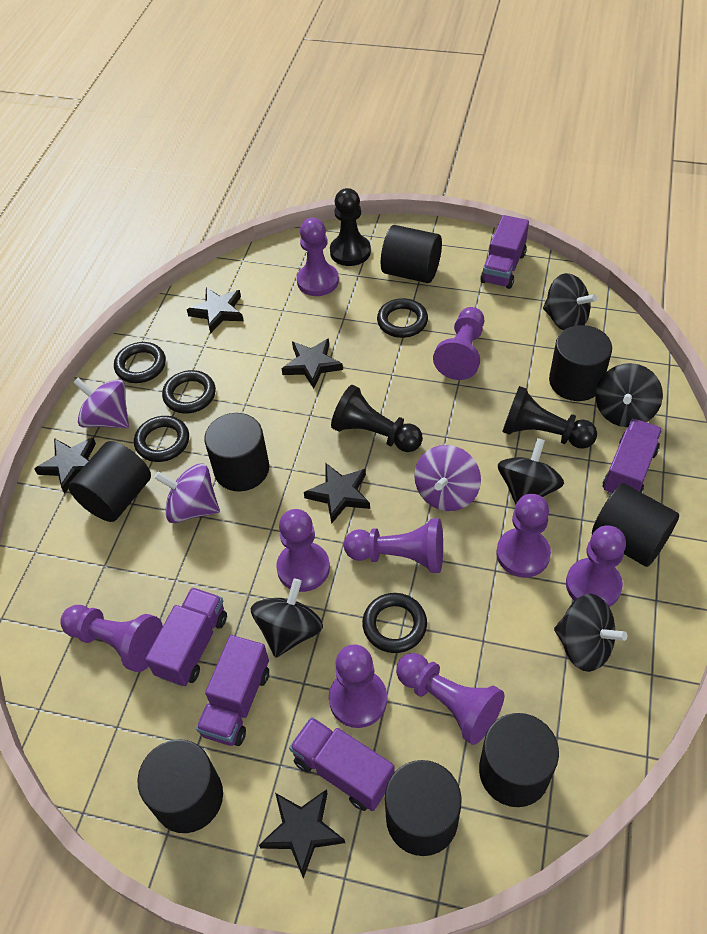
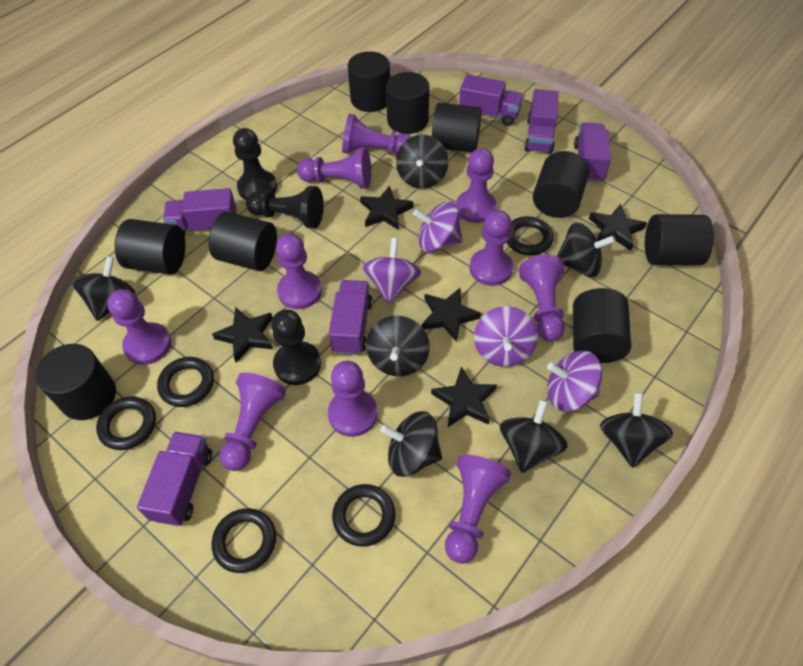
black cylinder: 8 -> 9
black spinning top: 5 -> 7
purple pawn: 9 -> 10
purple spinning top: 3 -> 4
purple truck: 5 -> 6

